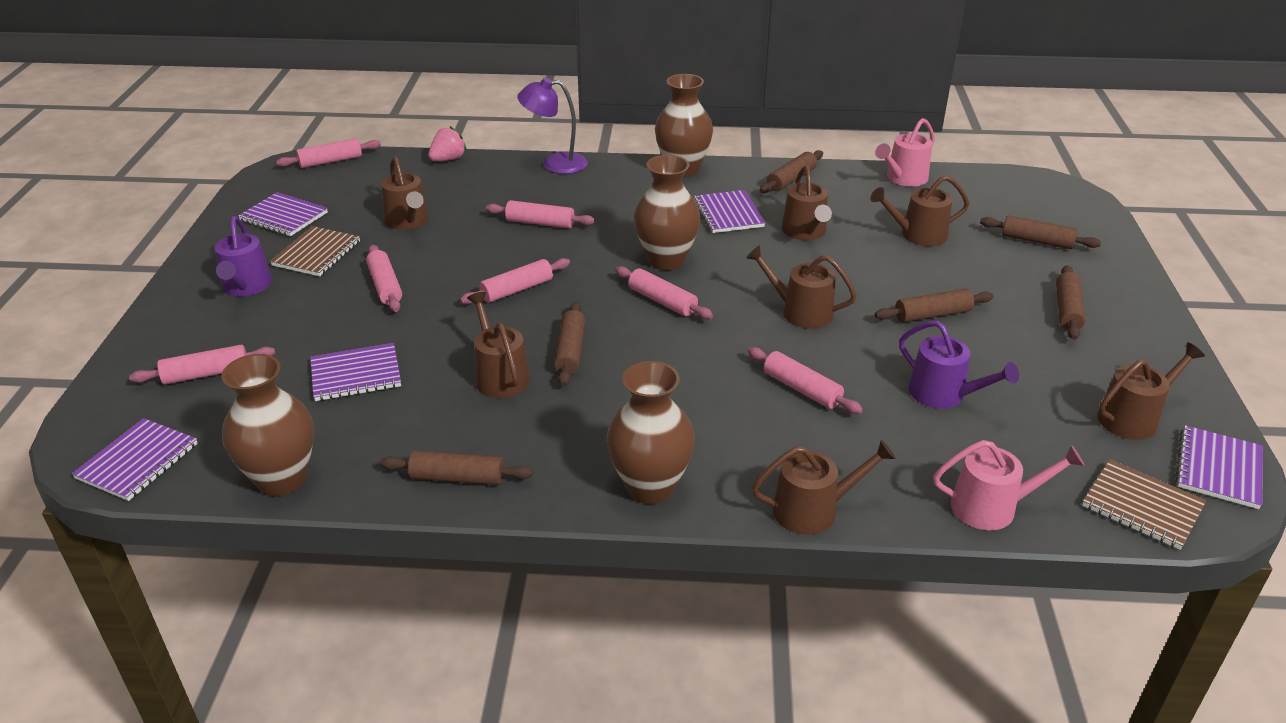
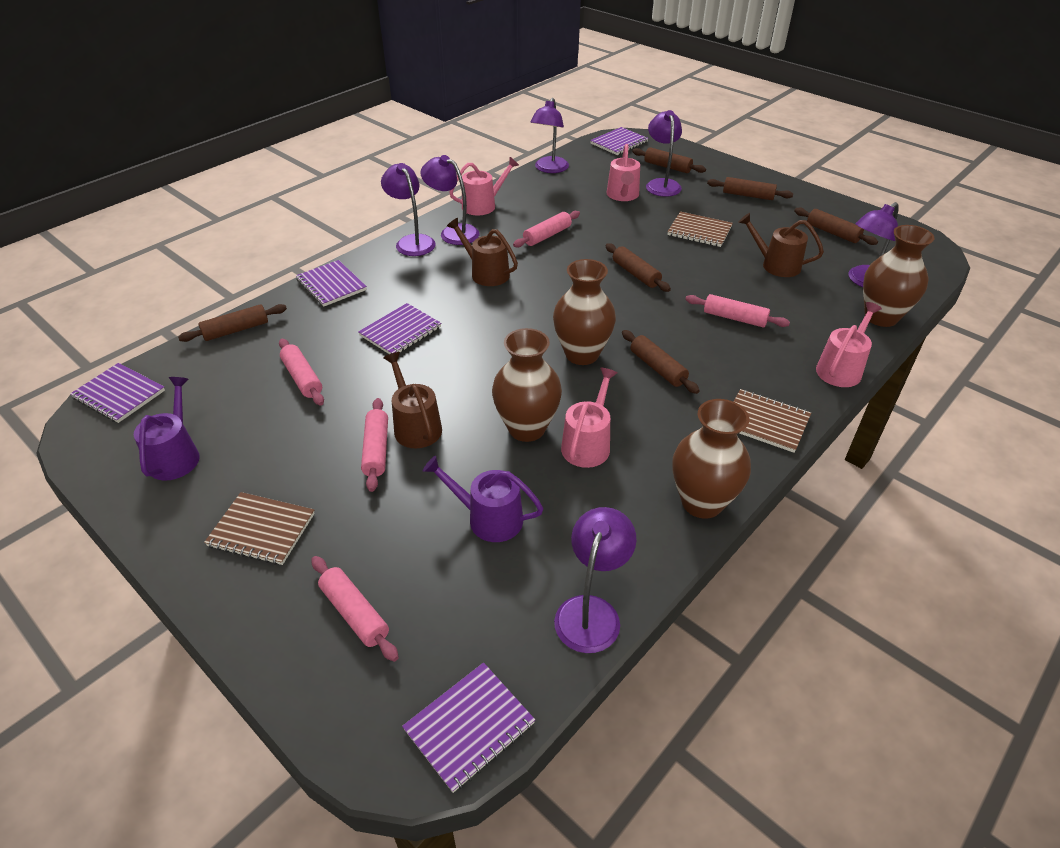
brown notebook: 2 -> 3
brown watering can: 7 -> 3
pink rolling pin: 7 -> 5
pink strawberry: 1 -> 0
pink watering can: 2 -> 4
purple lamp: 1 -> 6

